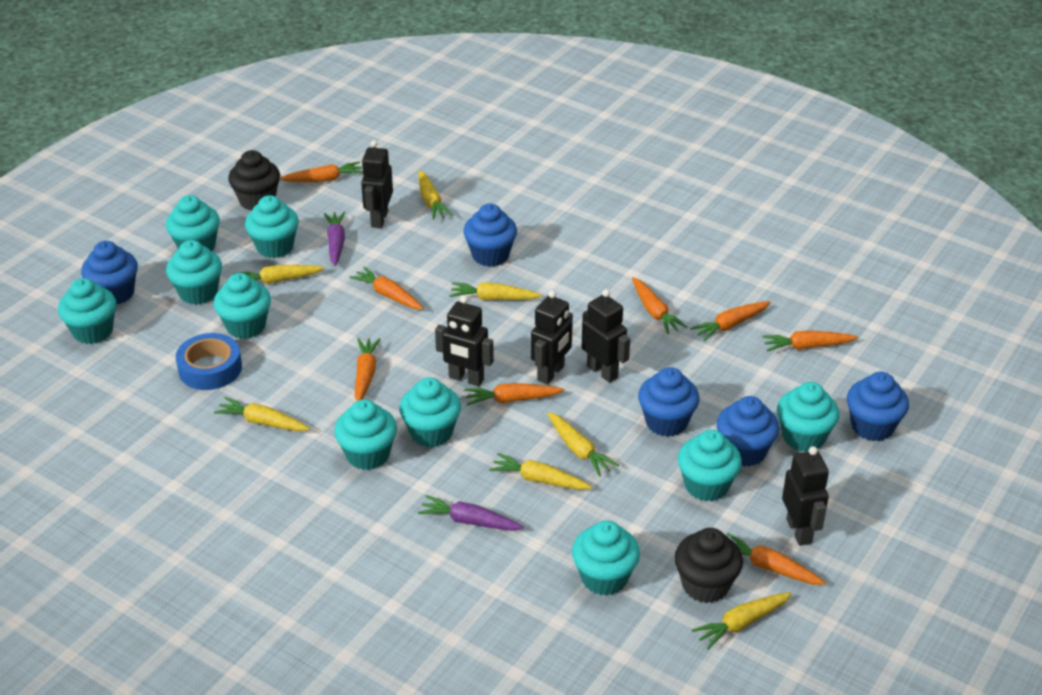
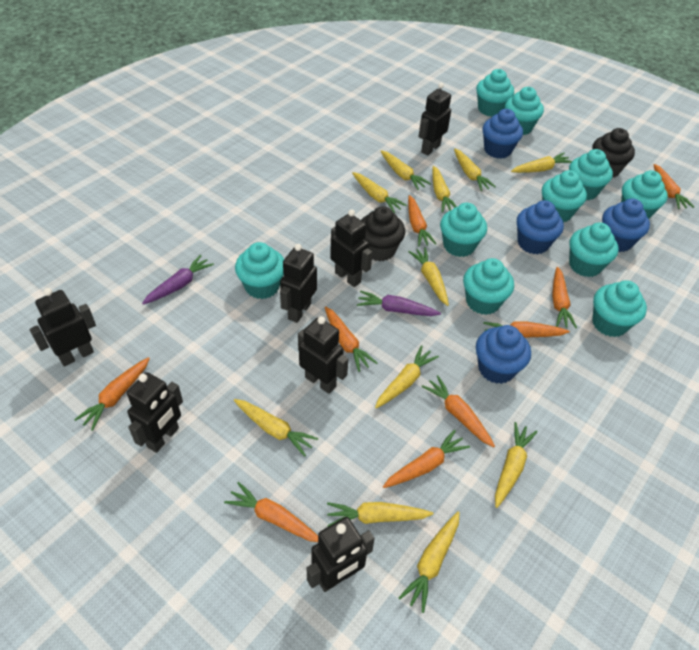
black robot: 5 -> 7
blue cupcake: 5 -> 4
blue tape: 1 -> 0
orange carrot: 8 -> 9
yellow carrot: 7 -> 11

